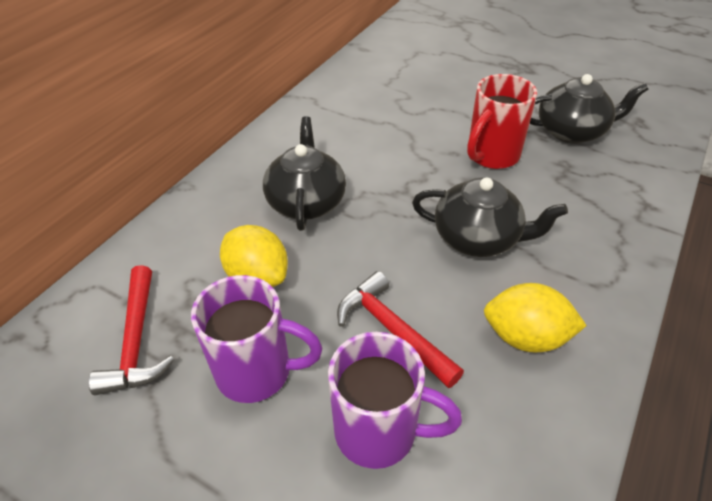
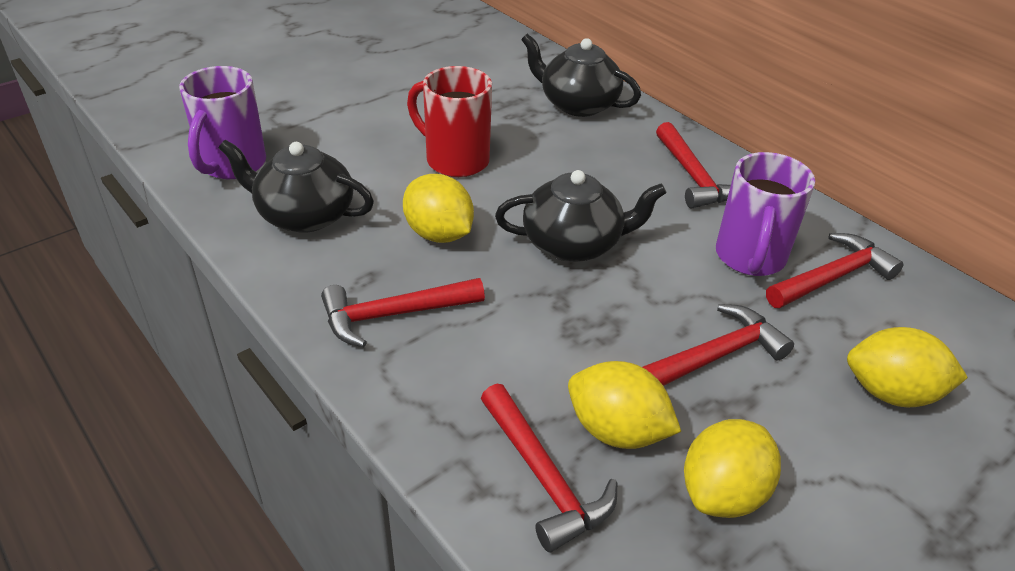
red hammer: 2 -> 5
yellow lemon: 2 -> 4

